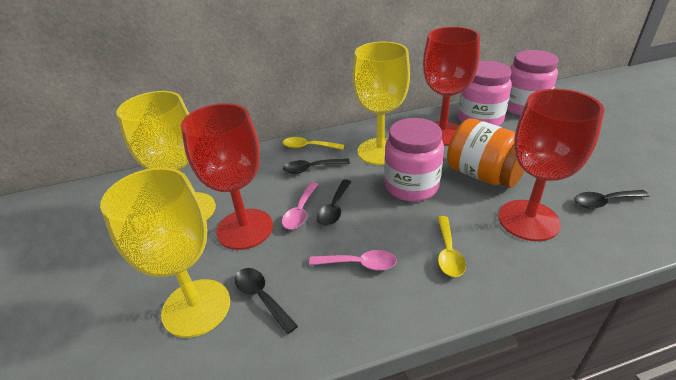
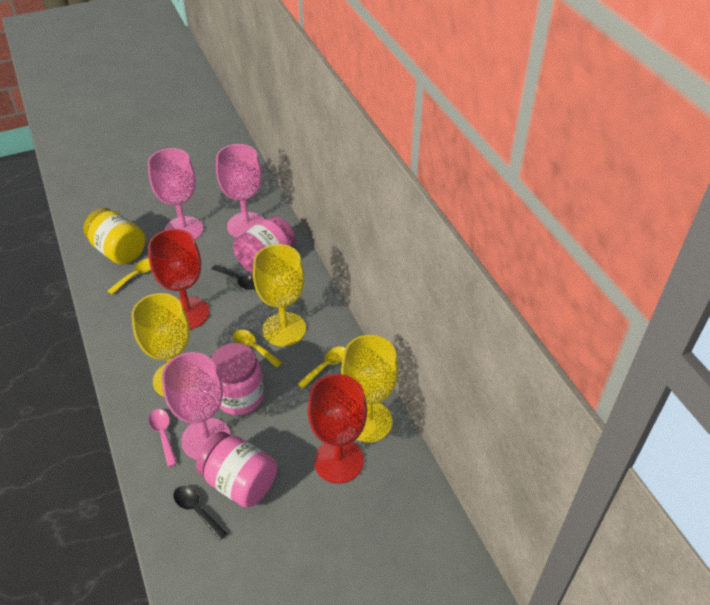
black spoon: 4 -> 2
orange jar: 1 -> 0
pink goblet: 0 -> 3
pink spoon: 2 -> 1
red goblet: 3 -> 2
yellow jar: 0 -> 1
yellow spoon: 2 -> 3

